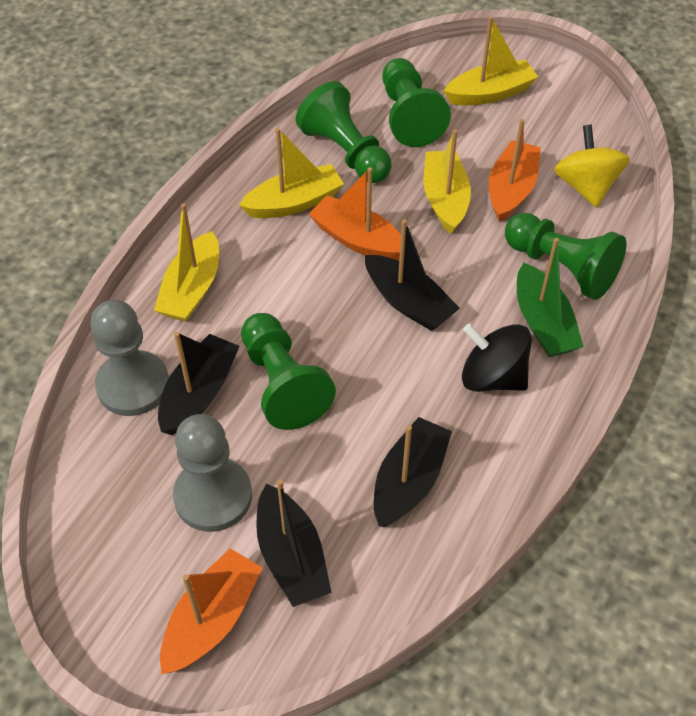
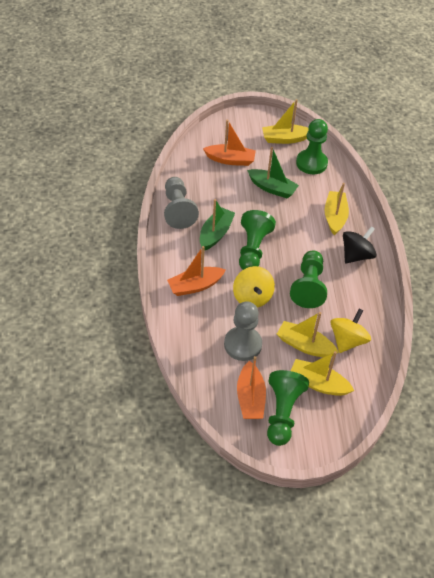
black boat: 4 -> 0
green boat: 1 -> 2
yellow spinning top: 1 -> 2

